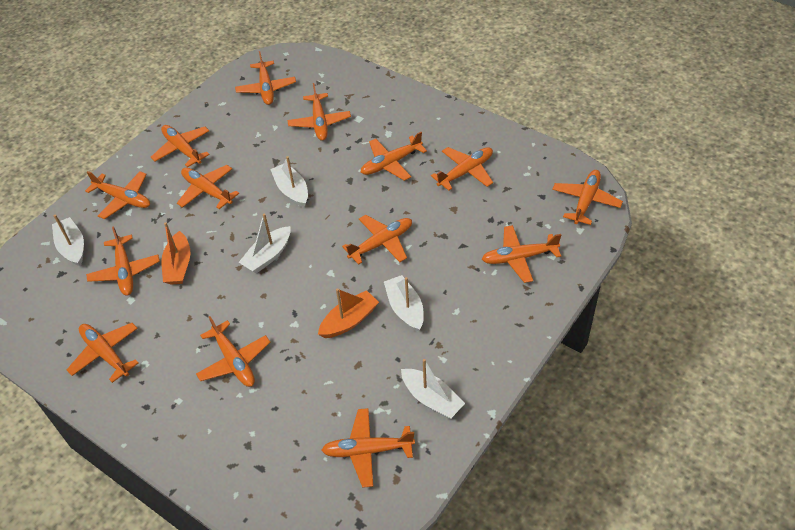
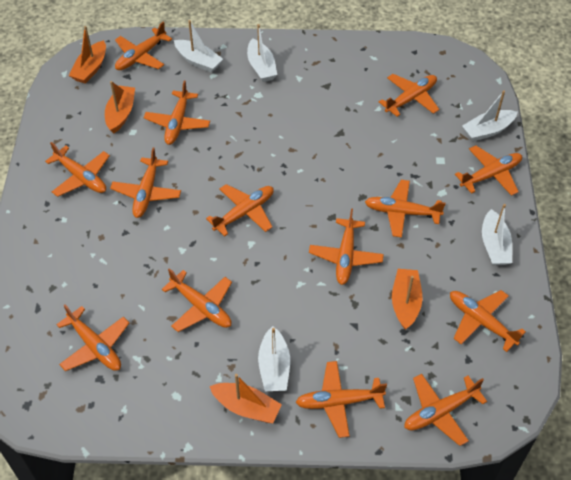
orange boat: 2 -> 4

